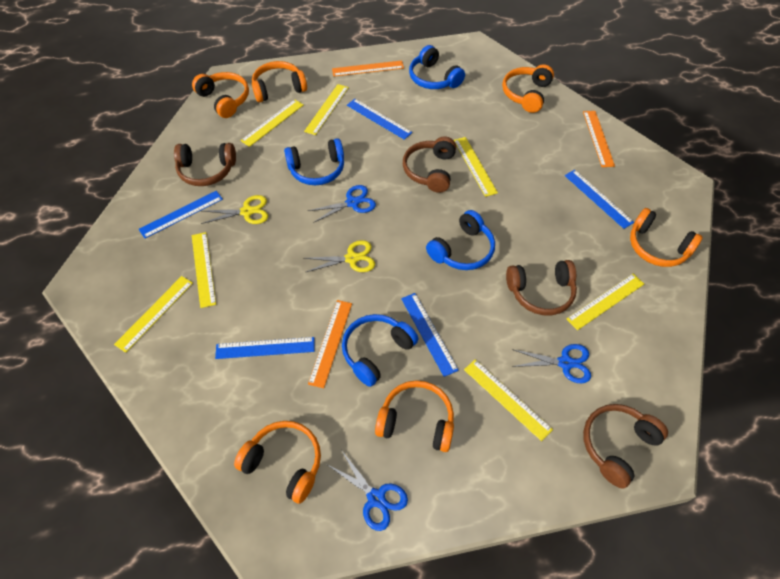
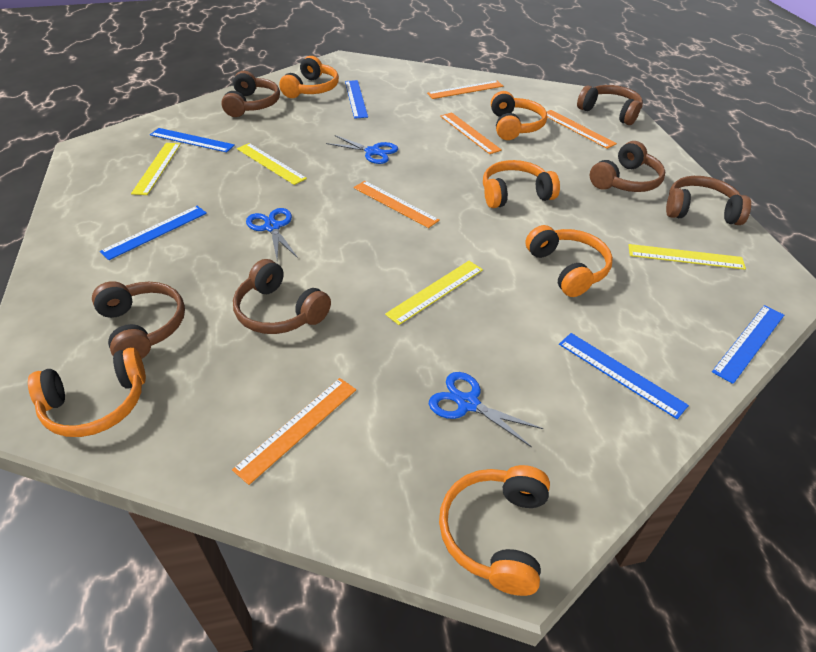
blue headphones: 4 -> 0
brown headphones: 4 -> 6
orange ruler: 3 -> 5
yellow ruler: 7 -> 4
yellow scissors: 2 -> 0

